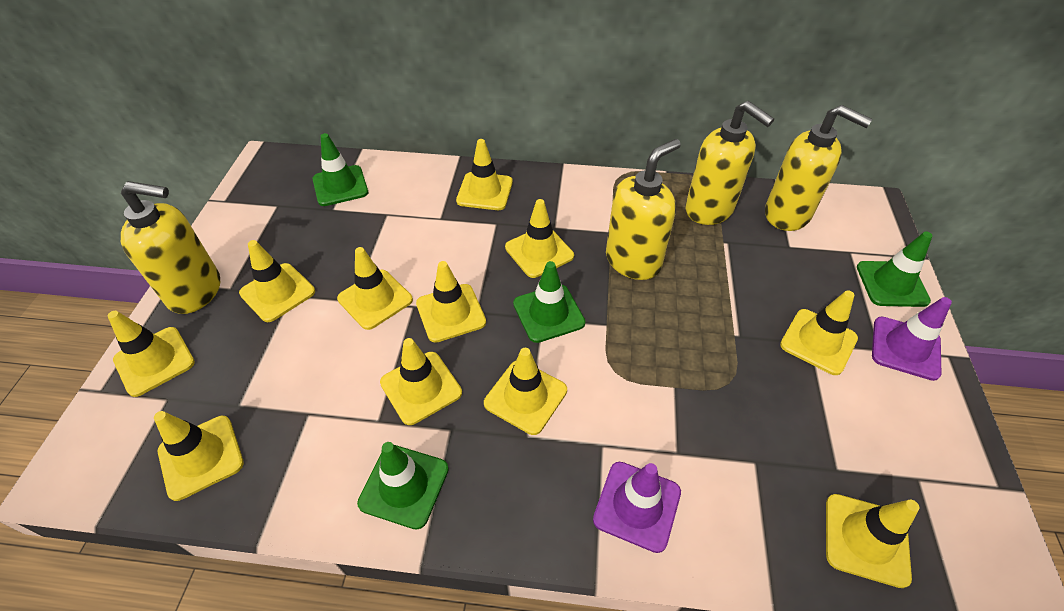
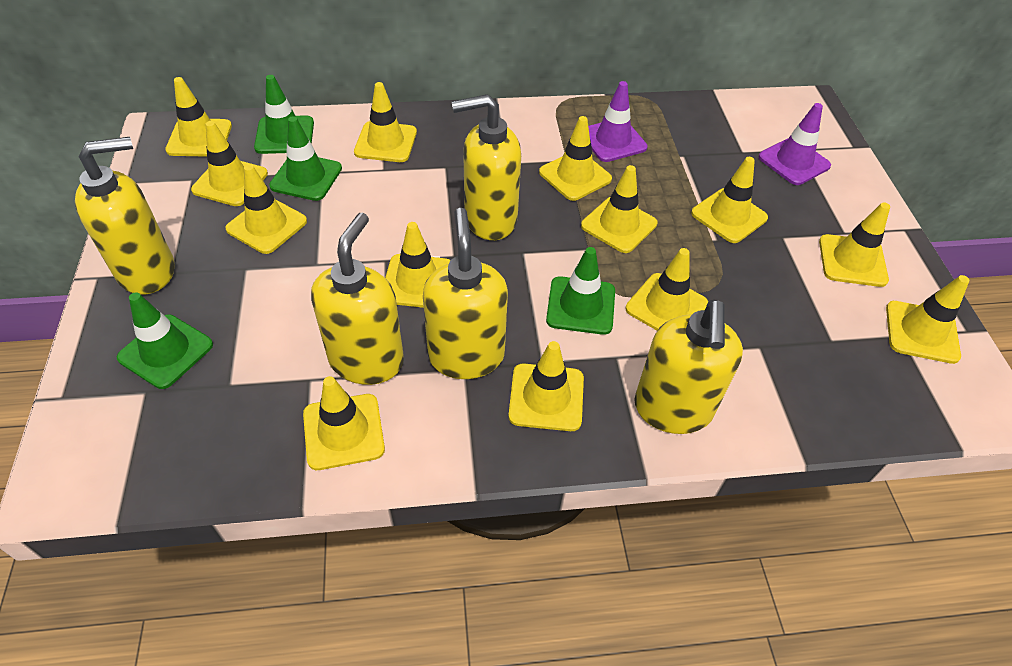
yellow soap dispenser: 4 -> 5
yellow traffic cone: 11 -> 13

